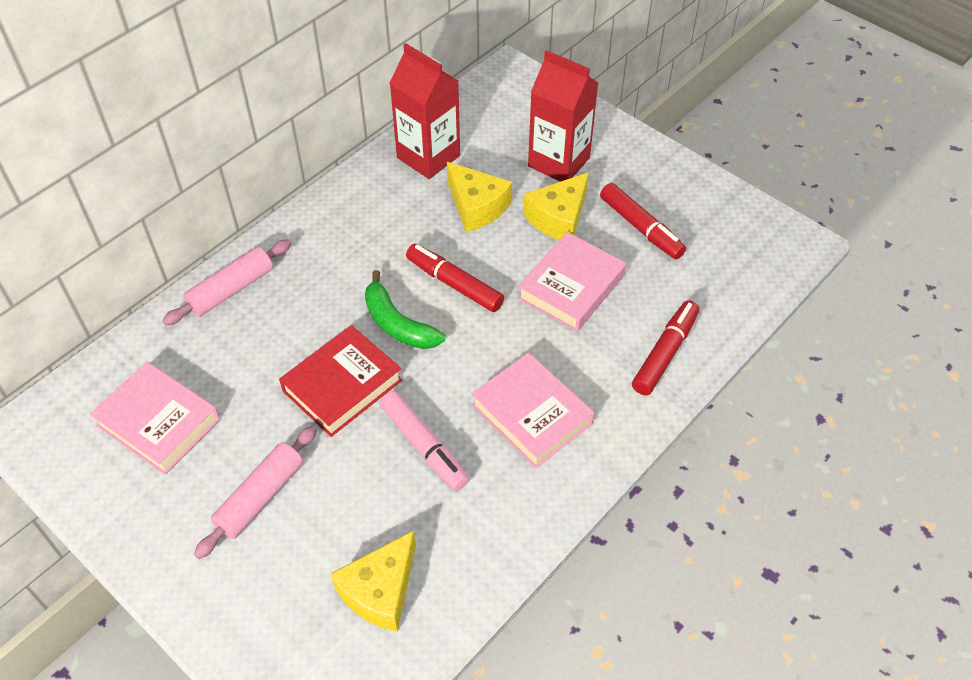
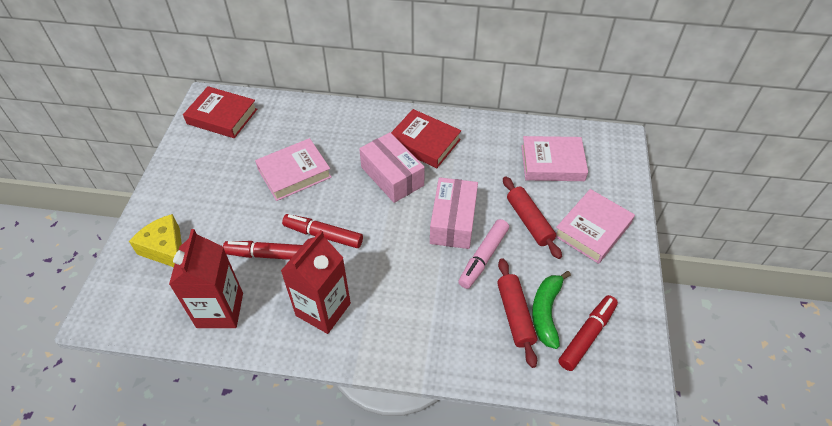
pink box: 0 -> 2
pink rolling pin: 2 -> 0
red book: 1 -> 2
red rolling pin: 0 -> 2
yellow cheese: 3 -> 1

